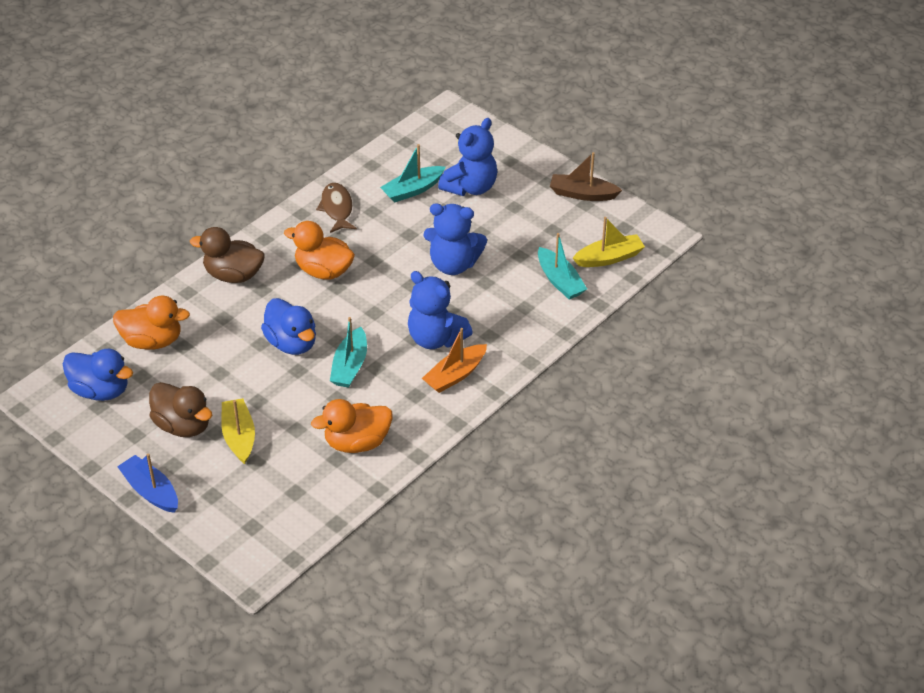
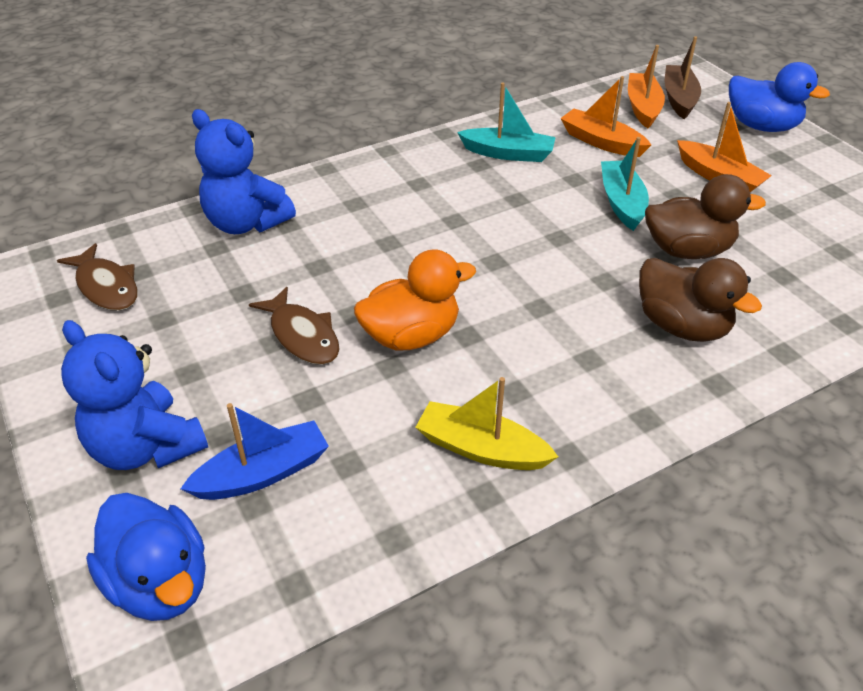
blue teddy bear: 3 -> 2
brown fish: 1 -> 2
orange boat: 1 -> 3
orange duck: 3 -> 1
turquoise boat: 3 -> 2
yellow boat: 2 -> 1

